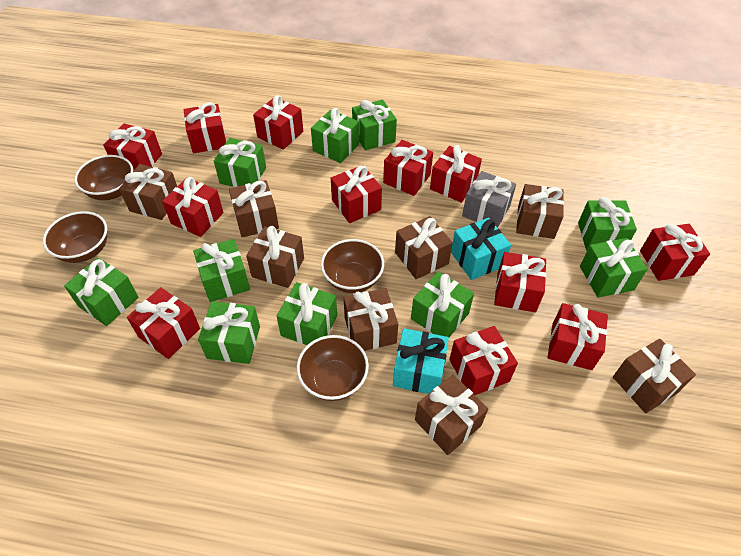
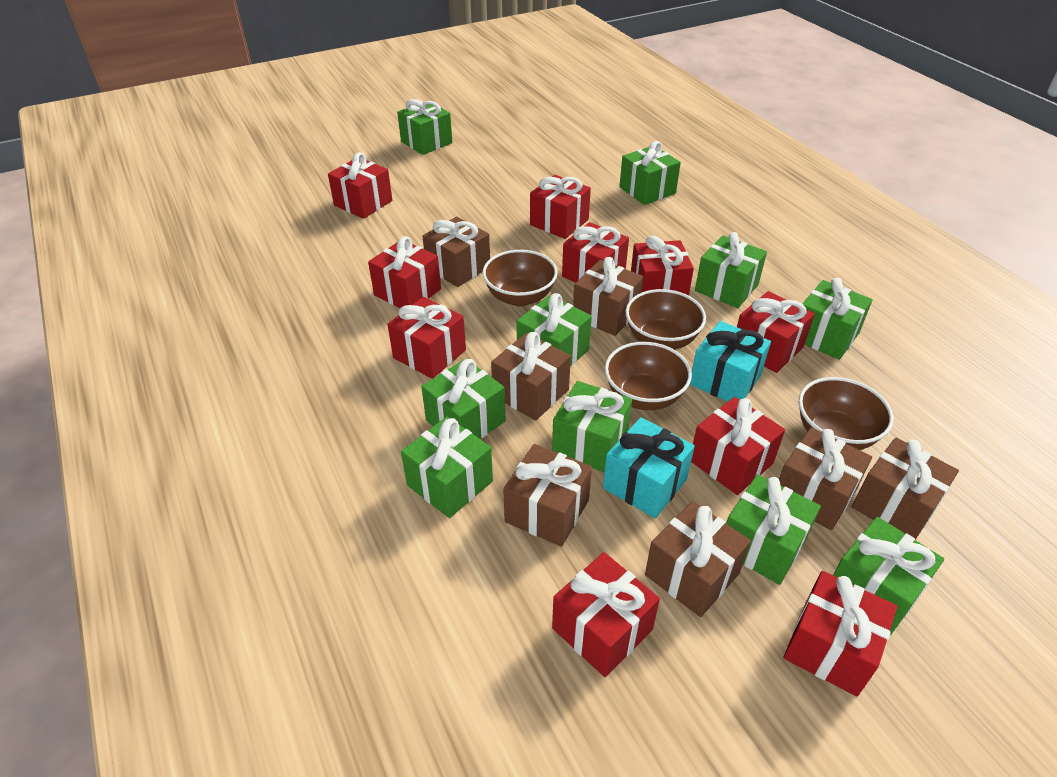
brown gift: 8 -> 7
grey gift: 1 -> 0
red gift: 12 -> 10

